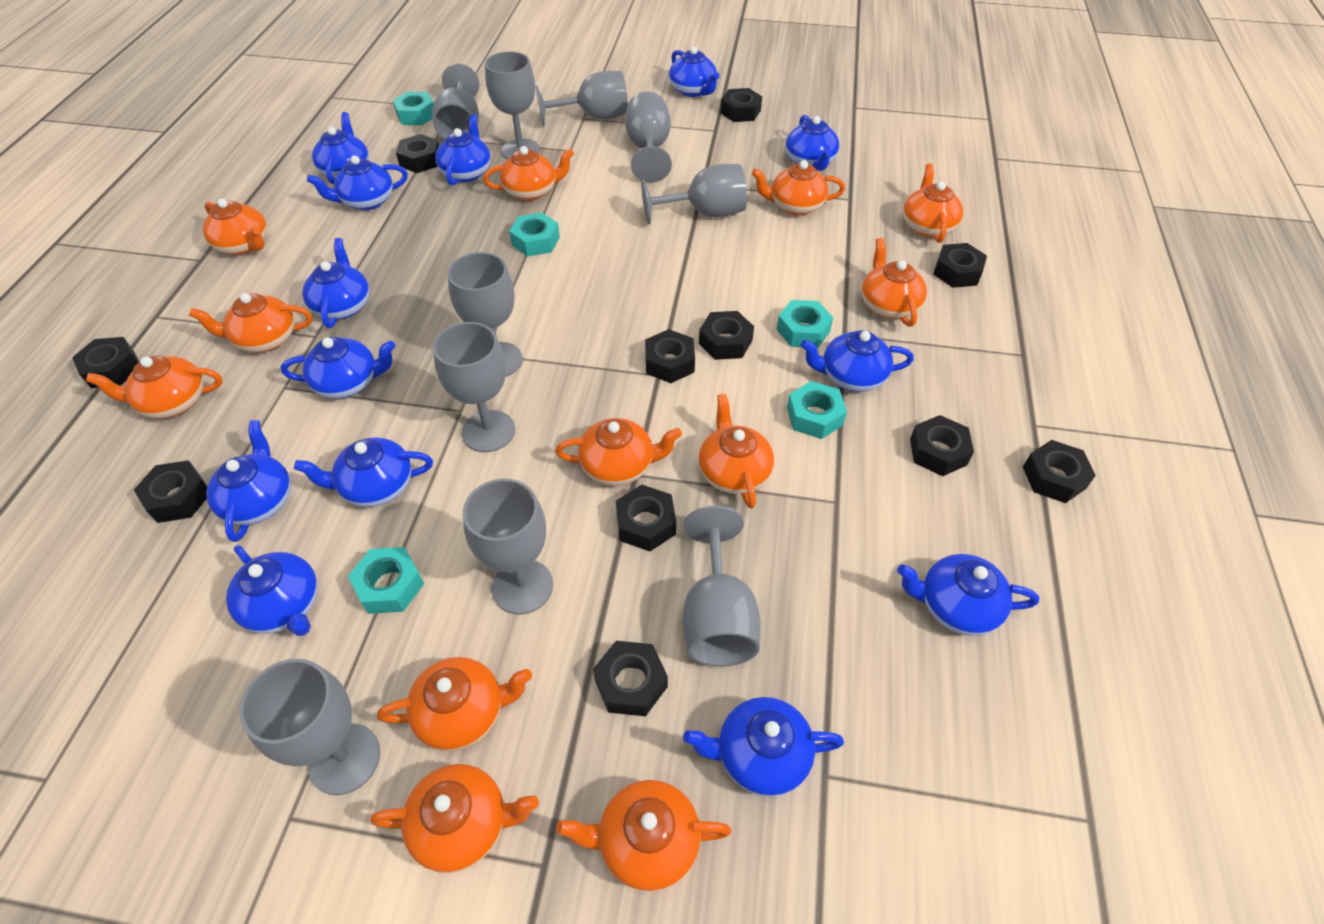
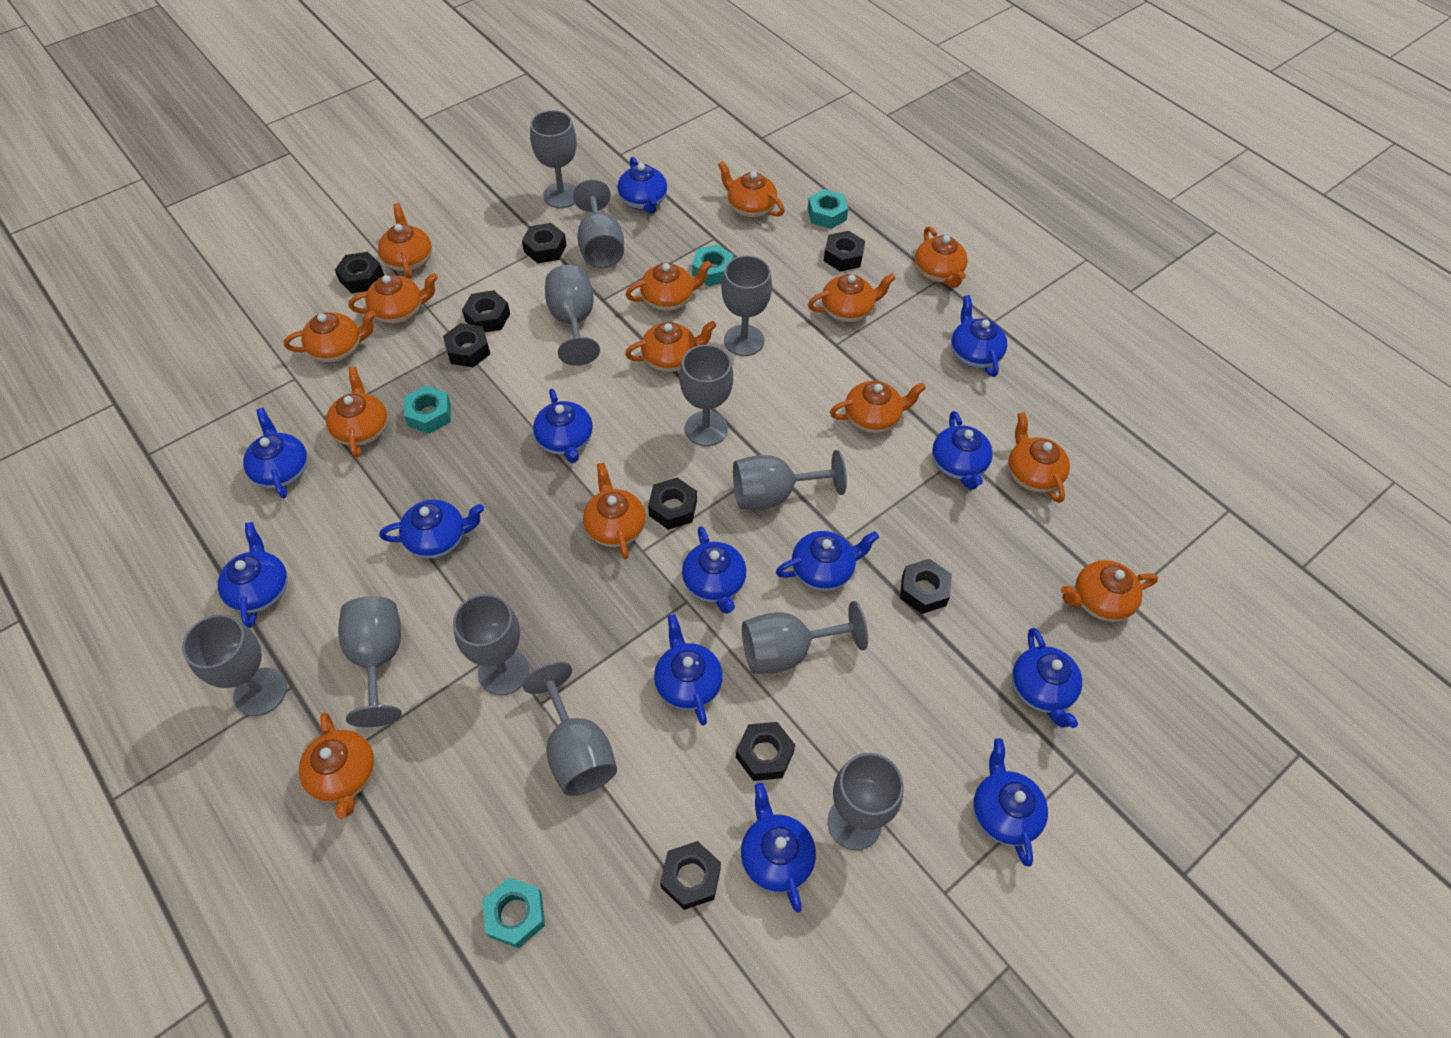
black nut: 11 -> 9
grey goblet: 10 -> 12
orange teapot: 12 -> 14
turquoise nut: 5 -> 4

